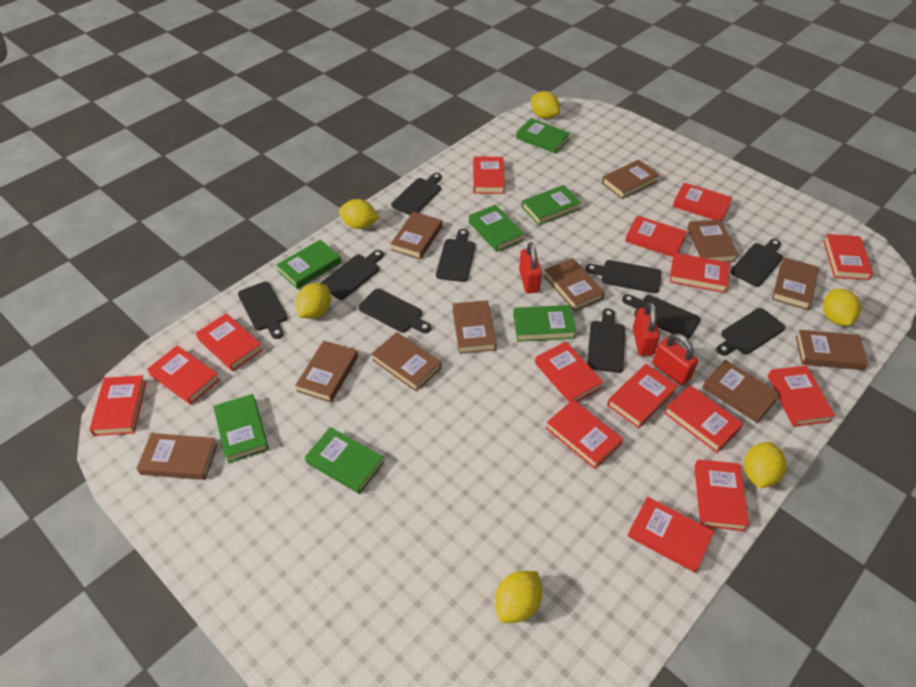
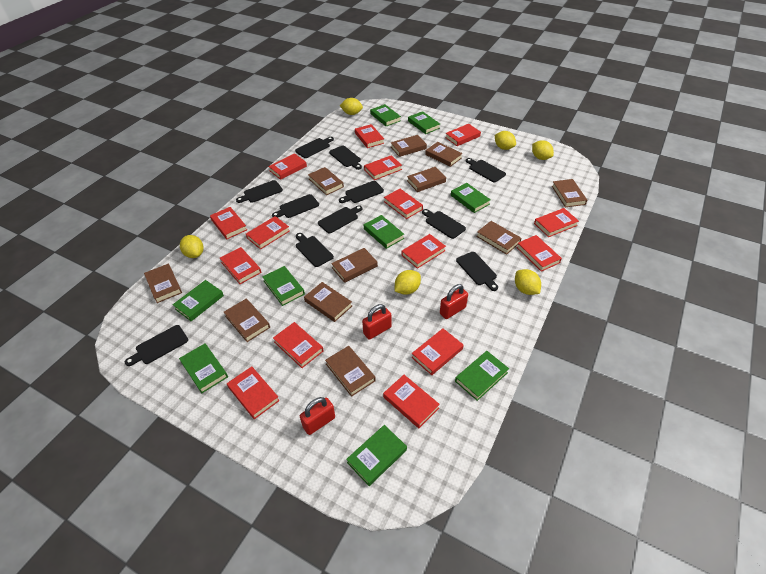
black cutting board: 10 -> 11
green book: 7 -> 9

